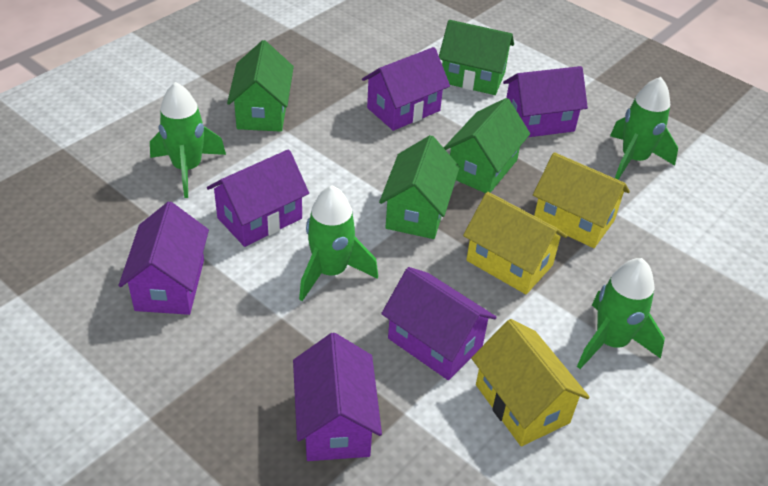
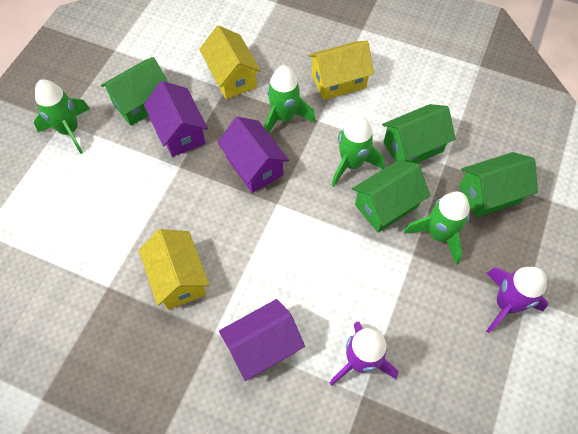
purple house: 6 -> 3
purple rocket: 0 -> 2

